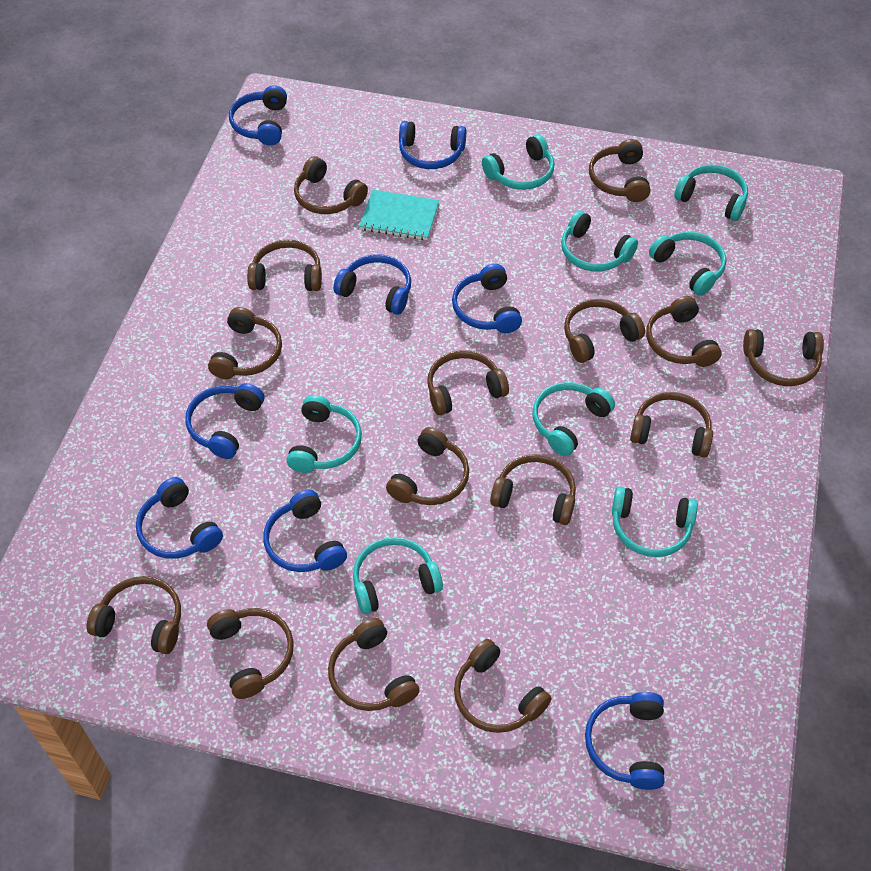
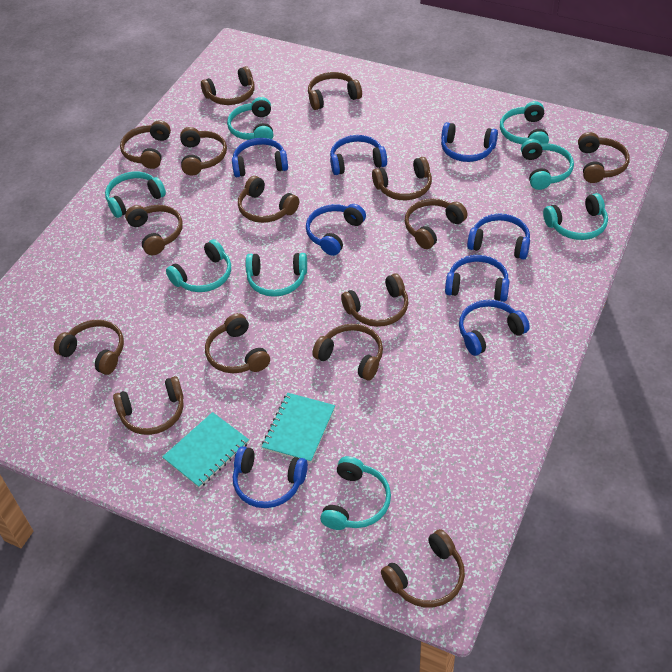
turquoise notebook: 1 -> 2

